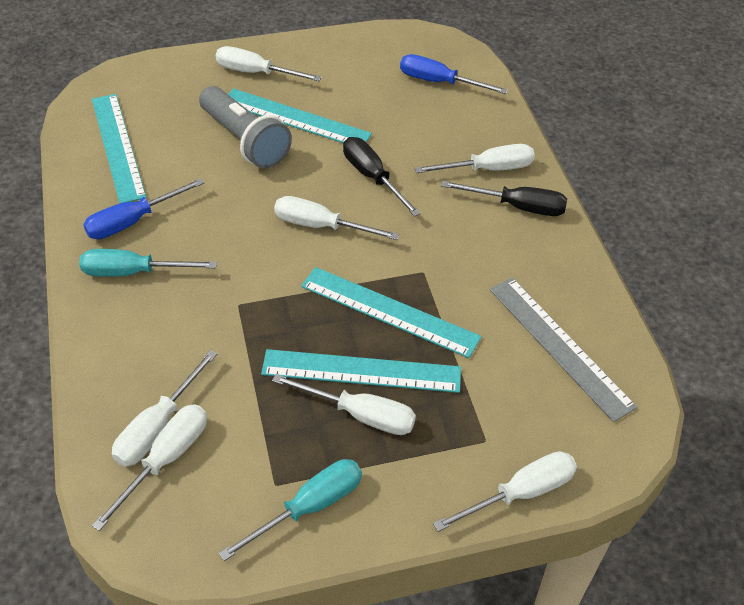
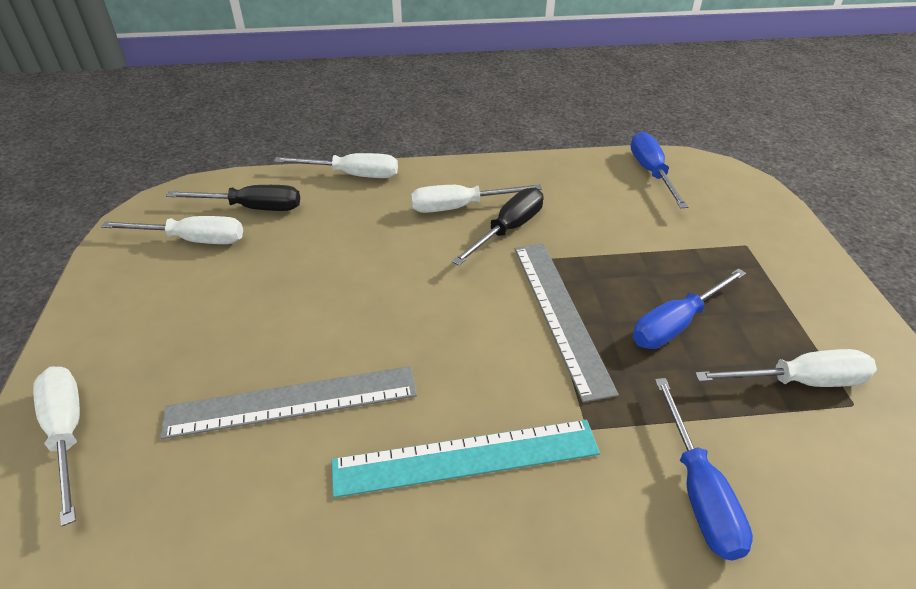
blue screwdriver: 2 -> 3
grey flashlight: 1 -> 0
grey ruler: 1 -> 2
turquoise ruler: 4 -> 1
turquoise screwdriver: 2 -> 0
white screwdriver: 7 -> 5

